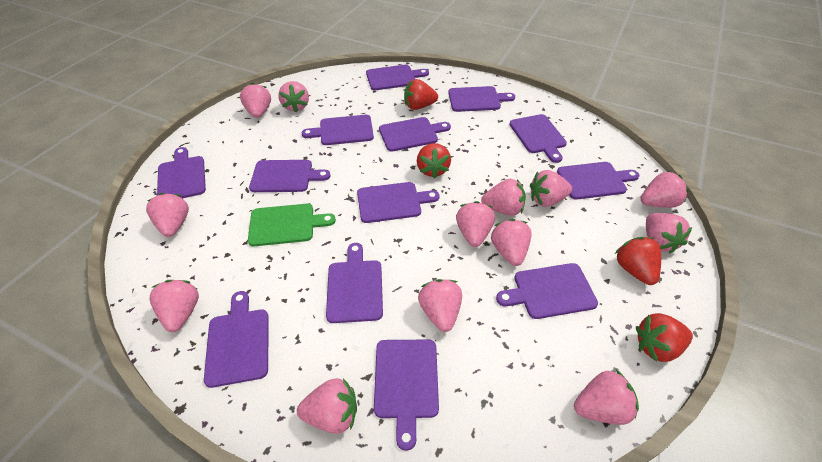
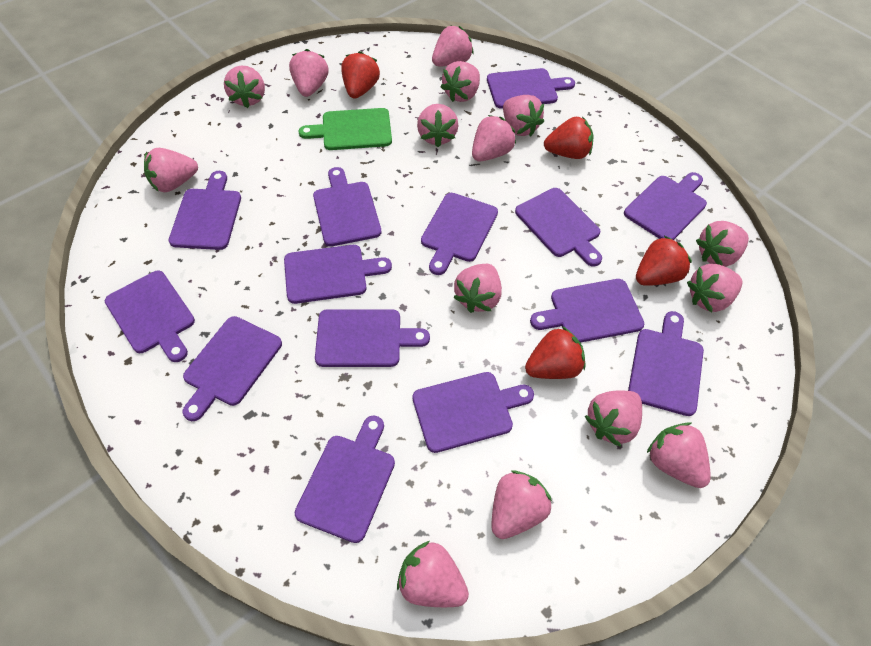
pink strawberry: 13 -> 15
purple cutting board: 13 -> 14

